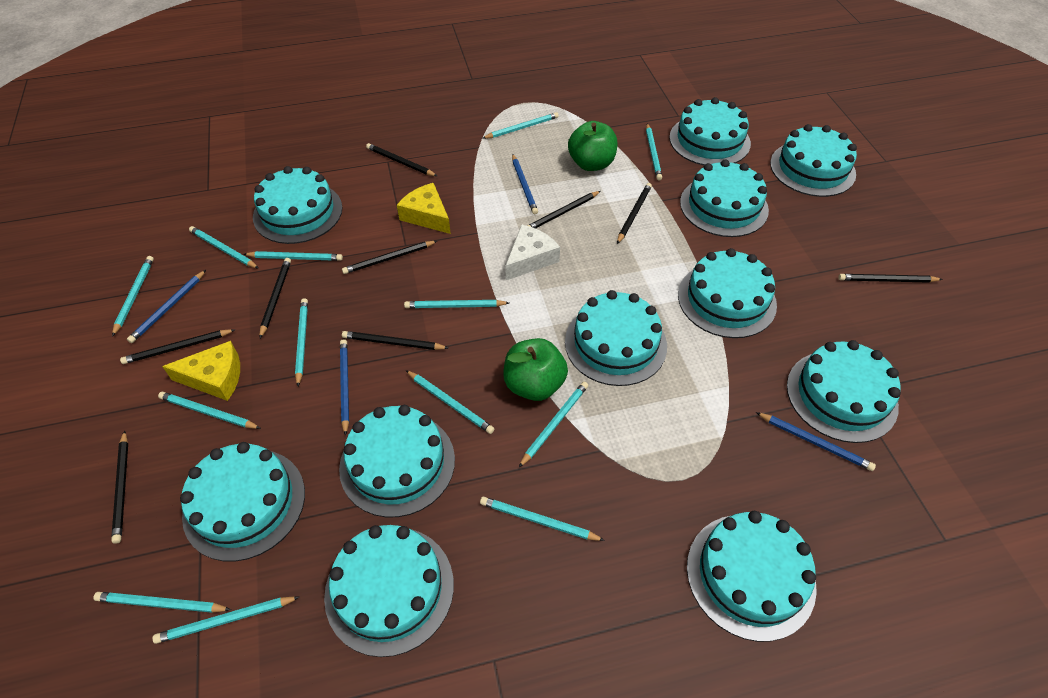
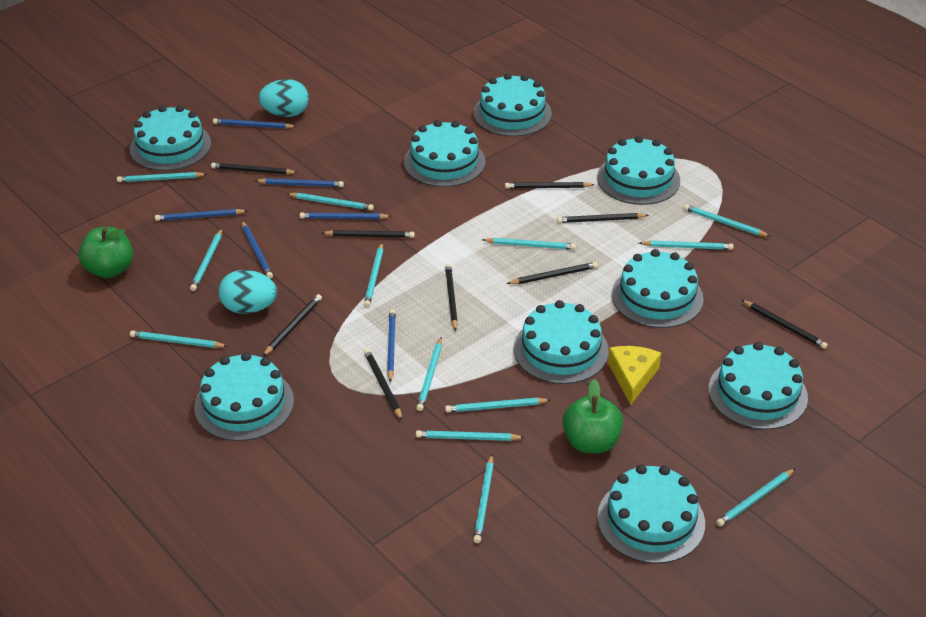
blue pencil: 4 -> 6
turquoise cake: 11 -> 9
turquoise egg: 0 -> 2
white cheese: 1 -> 0
yellow cheese: 2 -> 1

